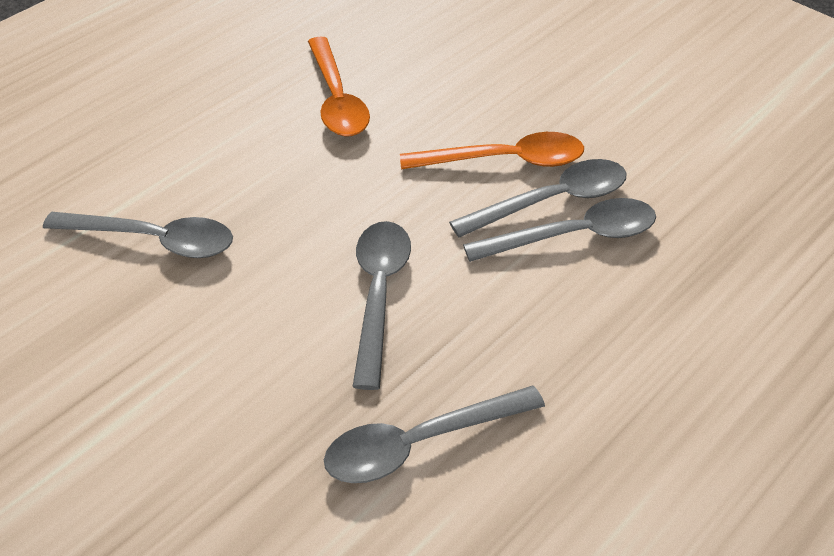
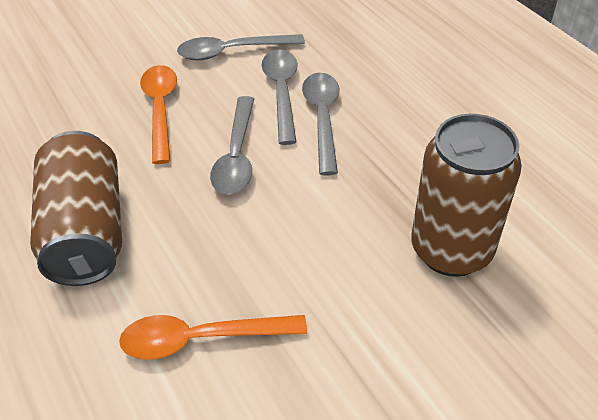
brown can: 0 -> 2
grey spoon: 5 -> 4

